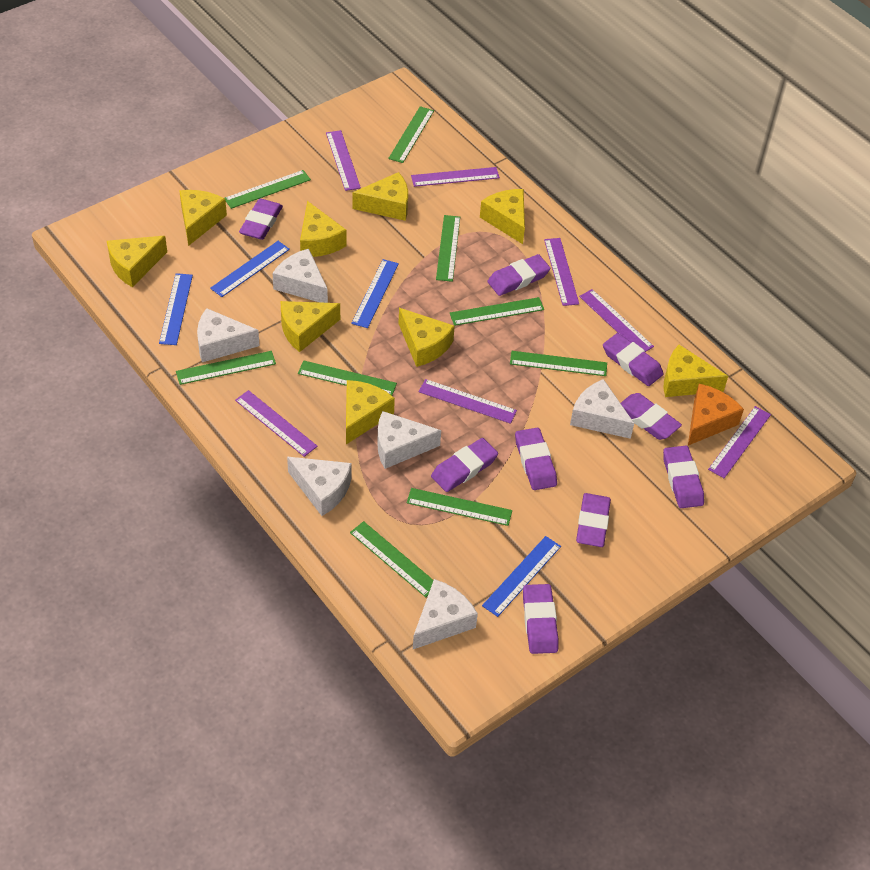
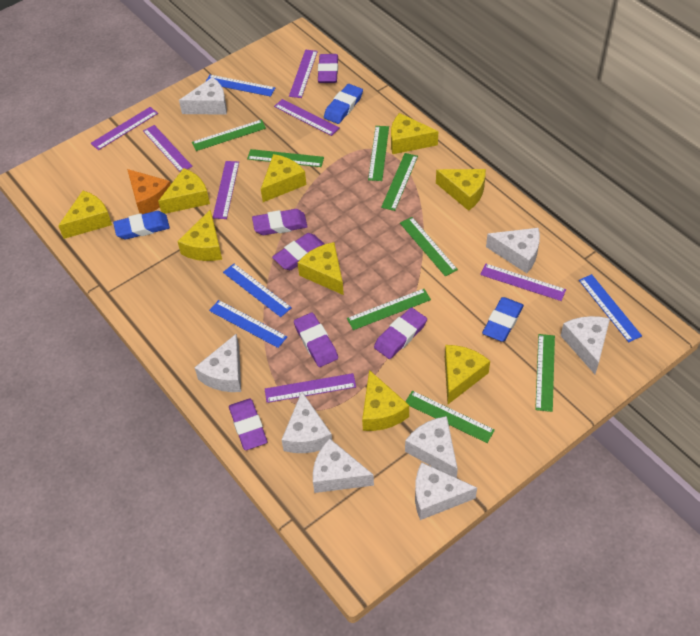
blue eraser: 0 -> 3
green ruler: 9 -> 8
purple eraser: 9 -> 6
white cheese: 6 -> 8

